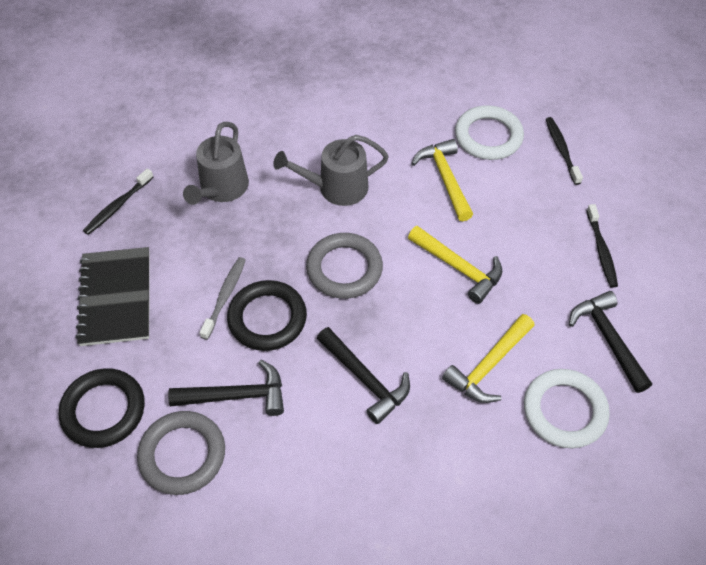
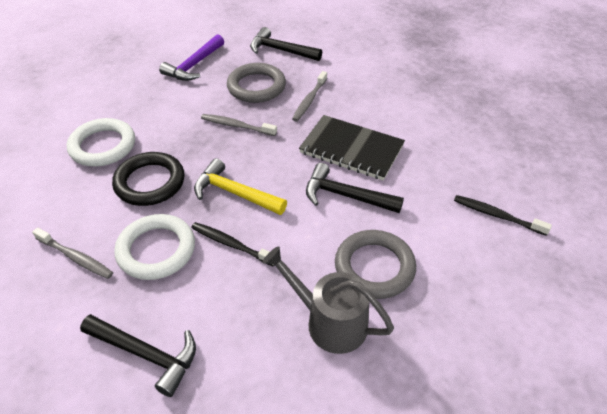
black ring: 2 -> 1
black toothbrush: 3 -> 2
grey toothbrush: 1 -> 3
grey watering can: 2 -> 1
purple hammer: 0 -> 1
yellow hammer: 3 -> 1

